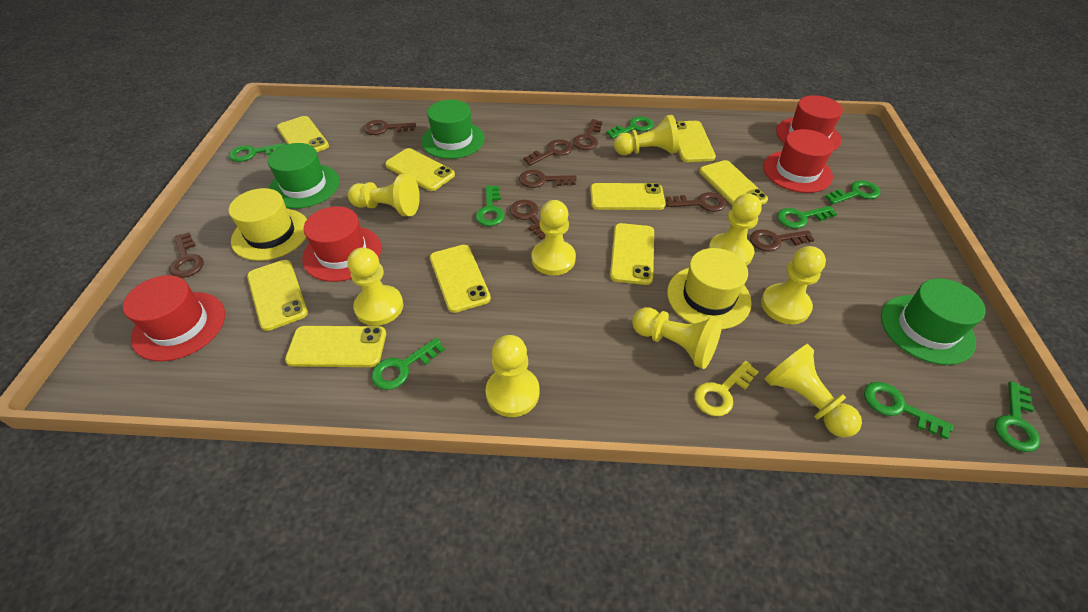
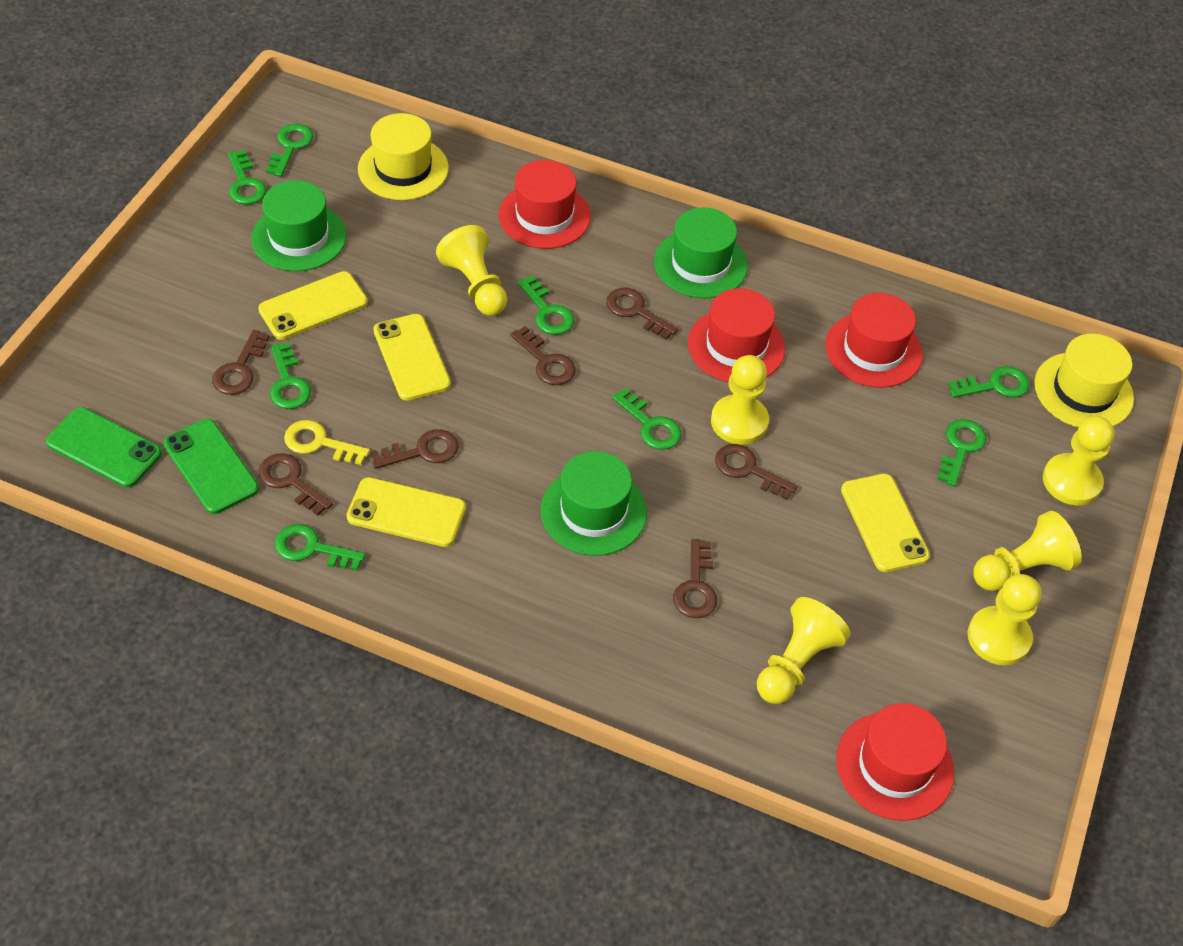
brown key: 8 -> 7
green phone: 0 -> 2
yellow pawn: 9 -> 6
yellow phone: 9 -> 4

